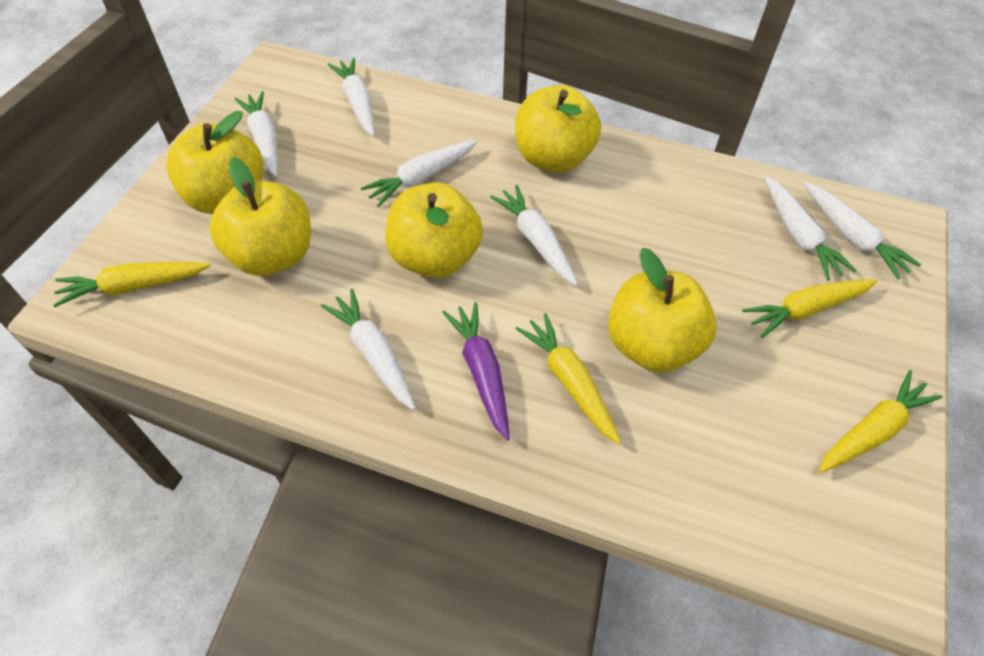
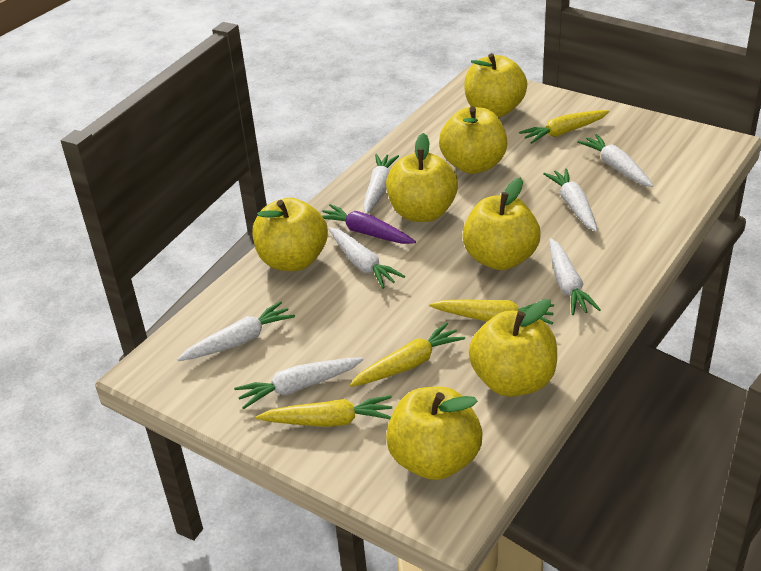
yellow apple: 5 -> 7

